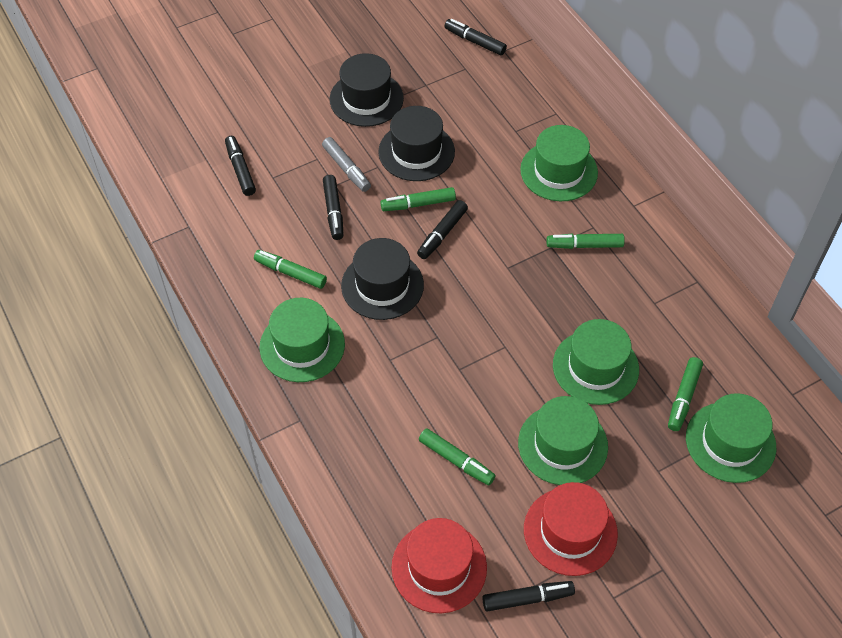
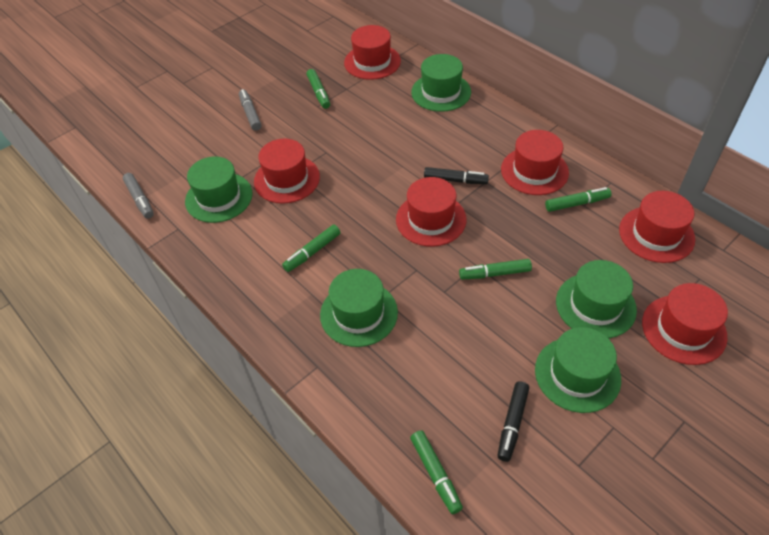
black hat: 3 -> 0
black marker: 5 -> 2
grey marker: 1 -> 2
red hat: 2 -> 6

